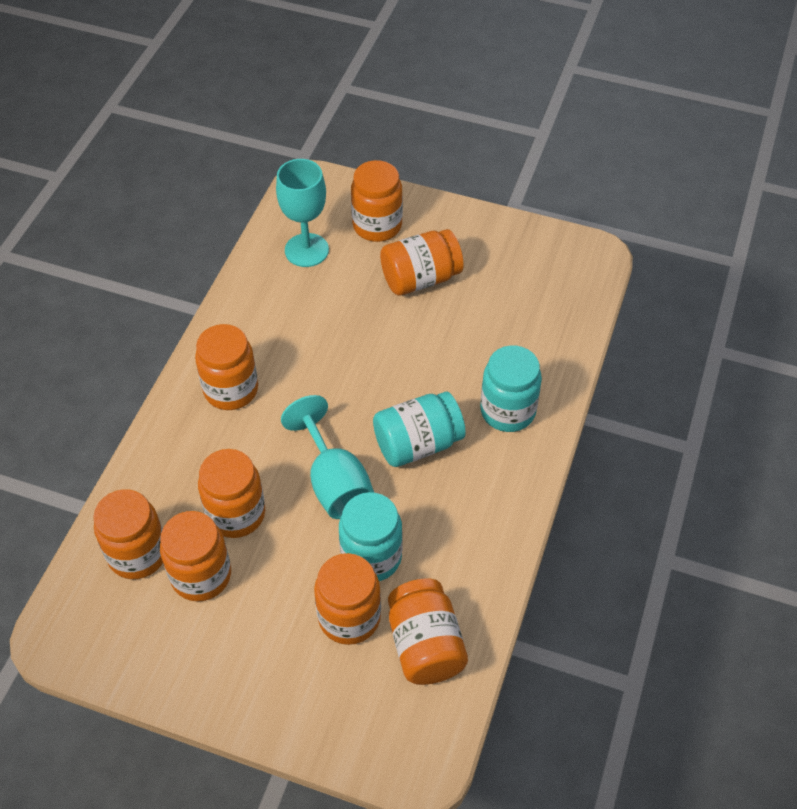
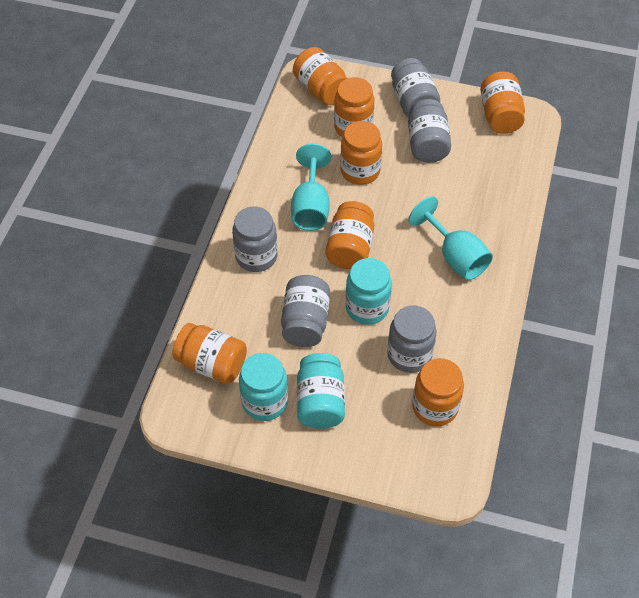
grey jar: 0 -> 5
orange jar: 8 -> 7

